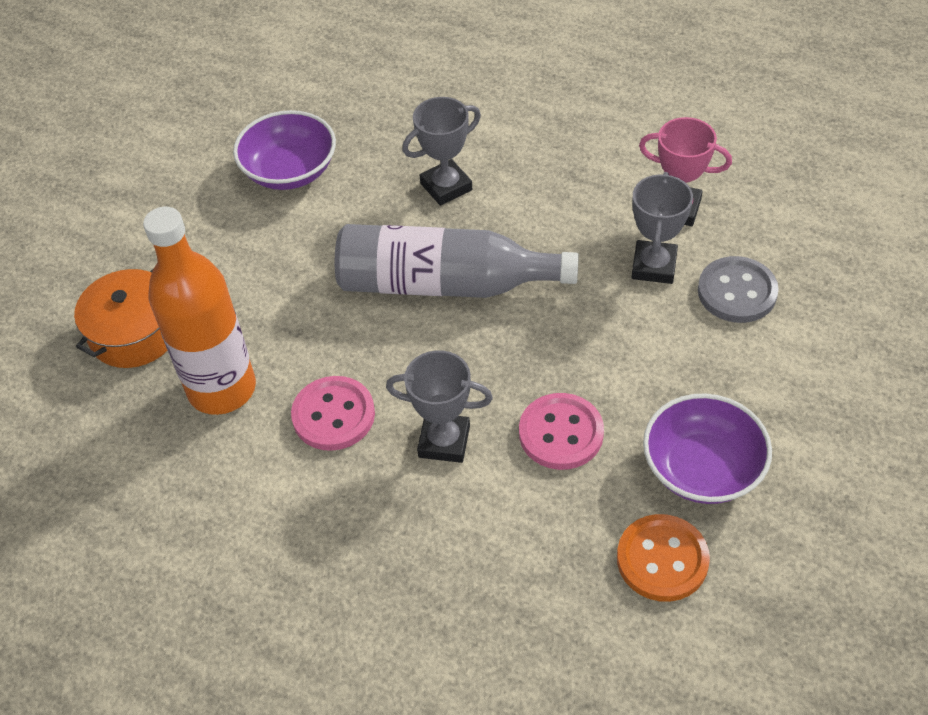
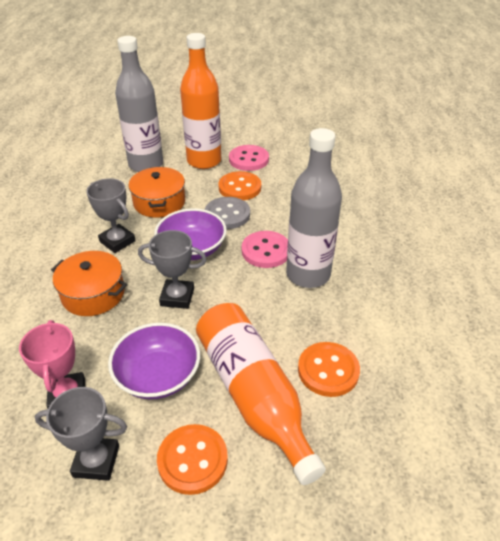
grey bottle: 1 -> 2
orange bottle: 1 -> 2
orange button: 1 -> 3
orange pot: 1 -> 2

